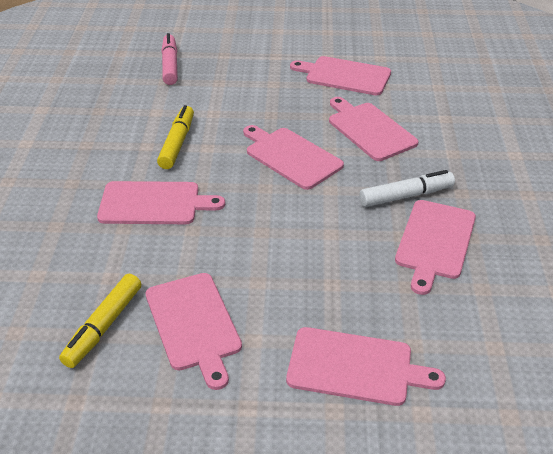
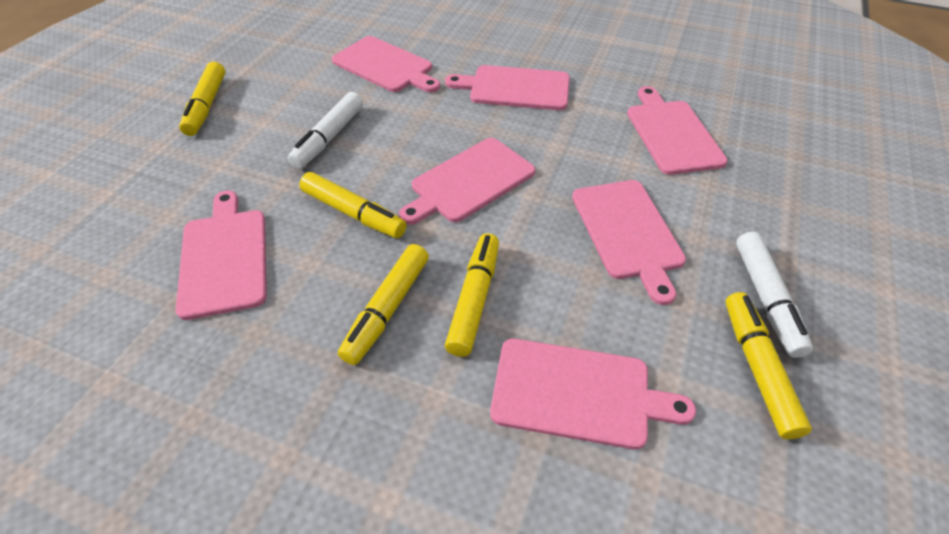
pink marker: 1 -> 0
white marker: 1 -> 2
yellow marker: 2 -> 5

